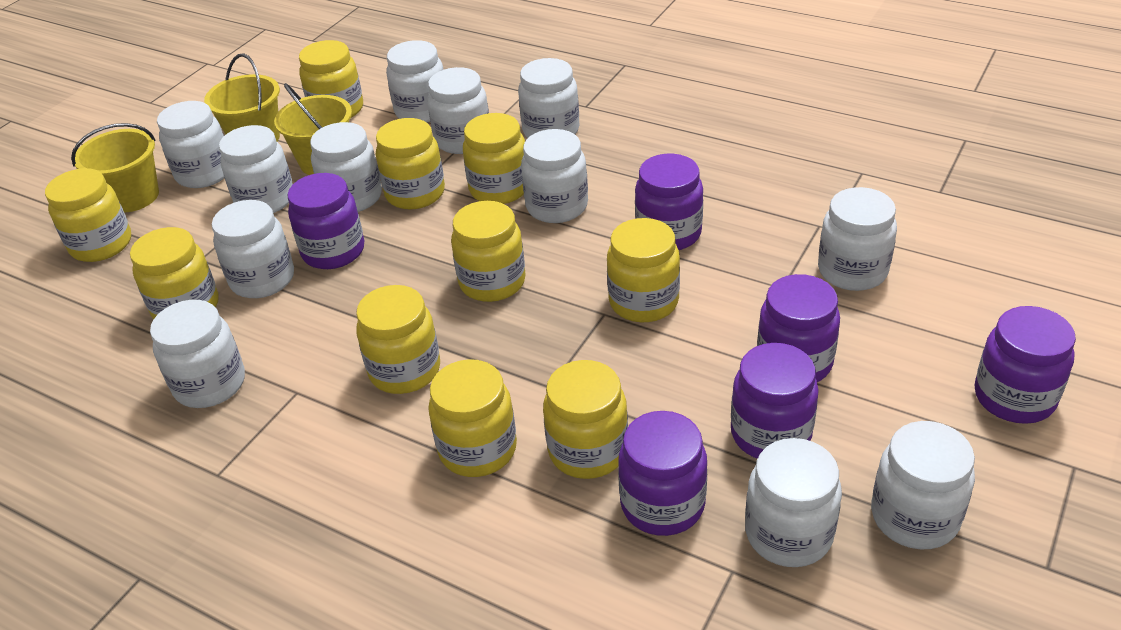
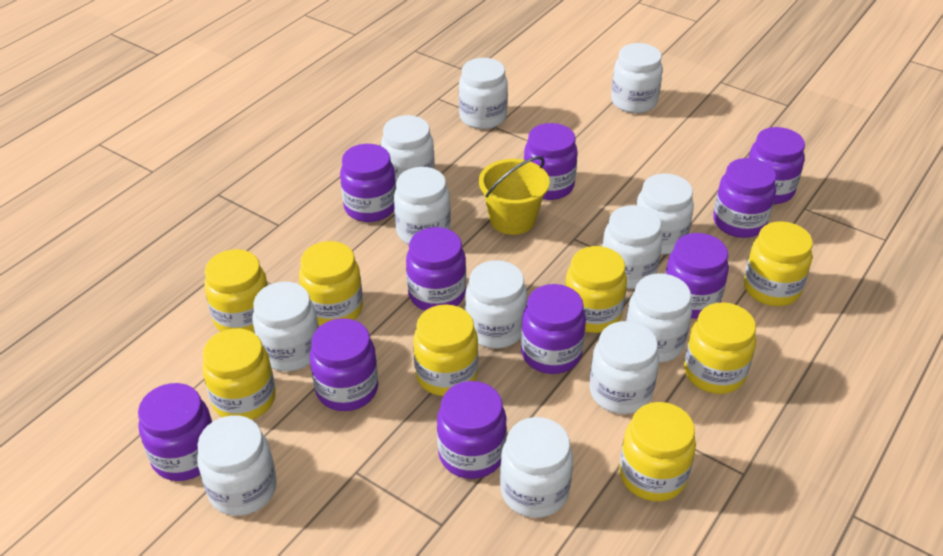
purple jar: 6 -> 10
yellow bucket: 3 -> 1
yellow jar: 10 -> 8

